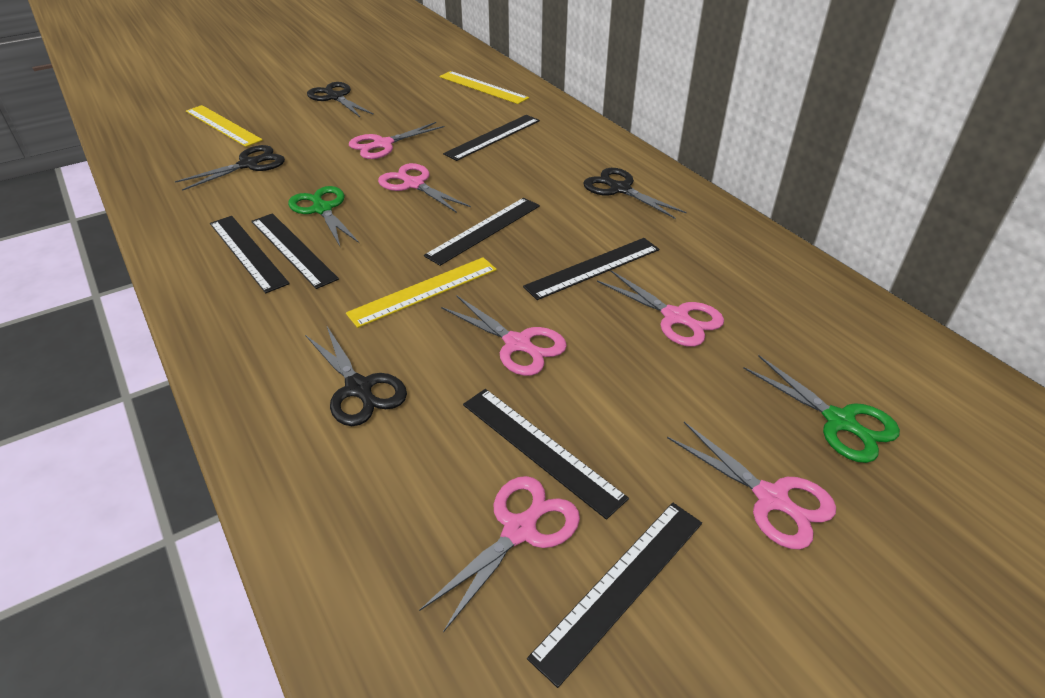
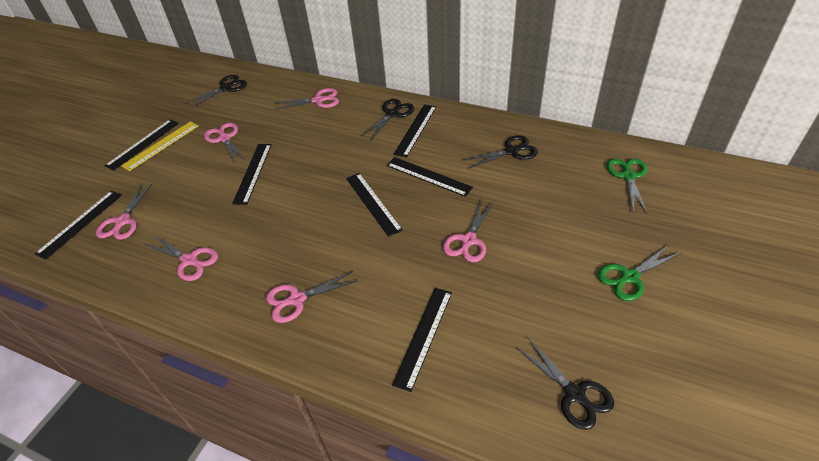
yellow ruler: 3 -> 1

